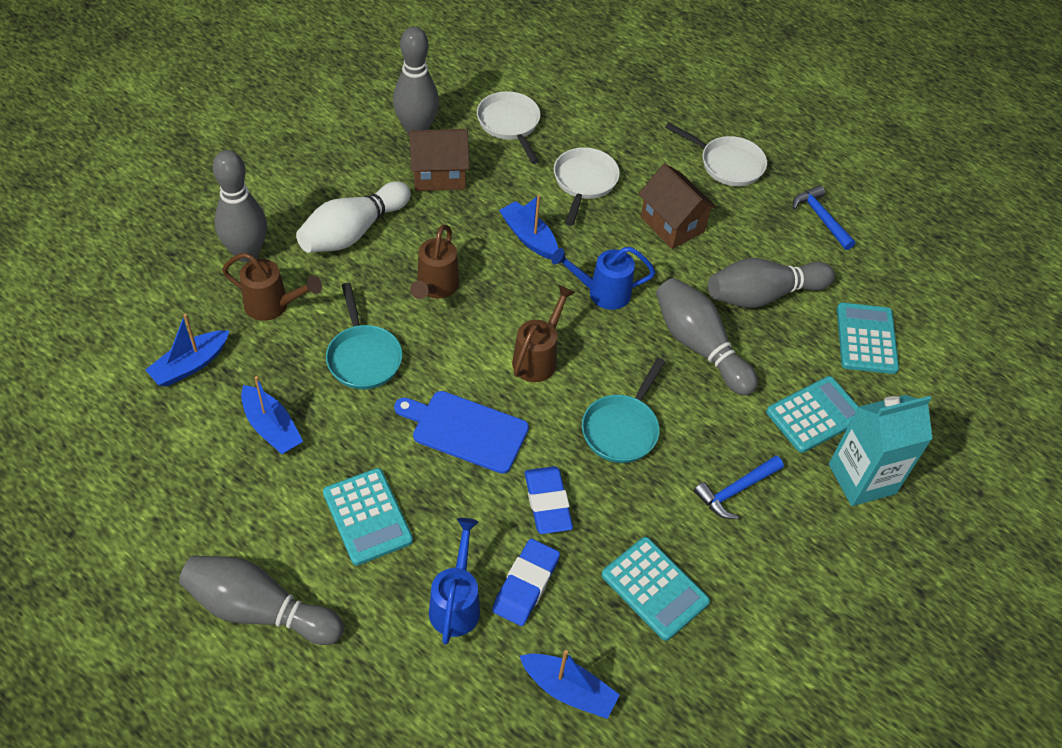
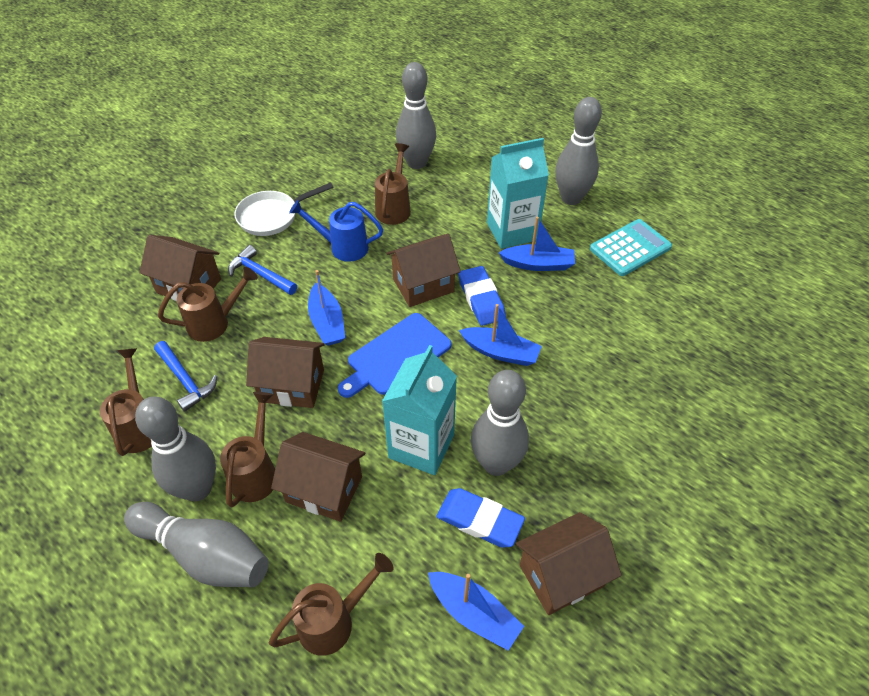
blue watering can: 2 -> 1
brown house: 2 -> 5
brown watering can: 3 -> 5
turquoise calculator: 4 -> 1
turquoise carton: 1 -> 2
turquoise pan: 2 -> 0
white bowling pin: 1 -> 0
white pan: 3 -> 1

